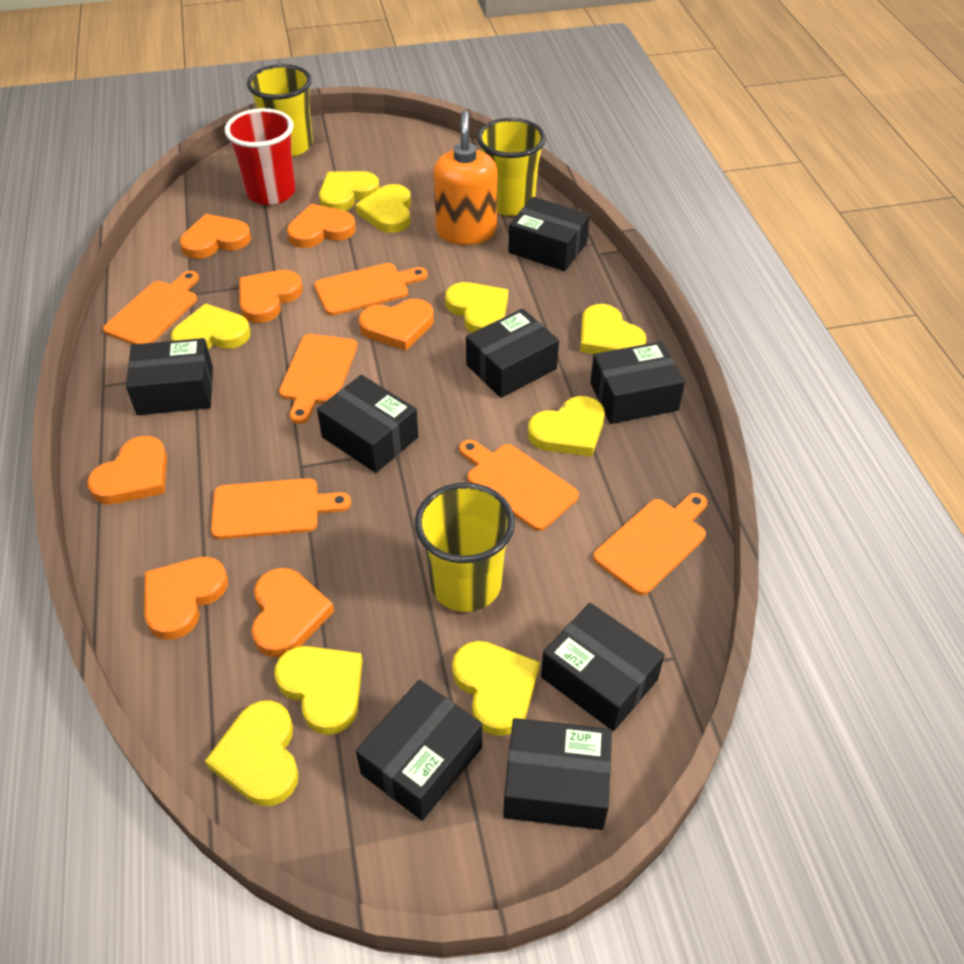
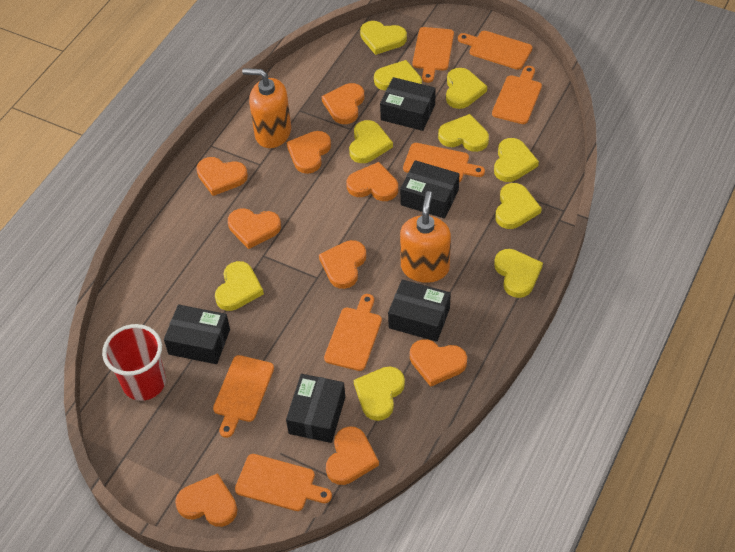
black box: 8 -> 5
orange cutting board: 6 -> 7
orange heart: 7 -> 9
orange soap dispenser: 1 -> 2
yellow cup: 3 -> 0
yellow heart: 9 -> 10

